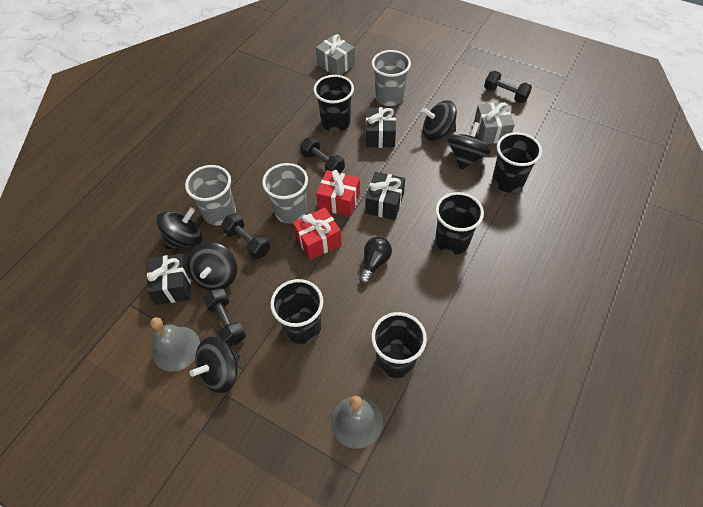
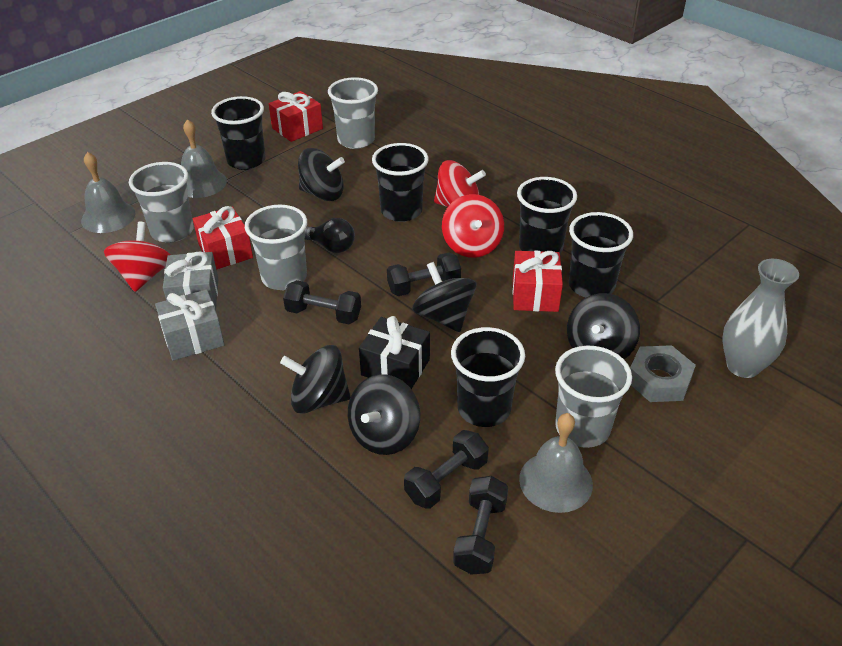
black gift: 3 -> 1
grey bell: 2 -> 3
grey cup: 3 -> 4
grey nut: 0 -> 1
grey vase: 0 -> 1
red gift: 2 -> 3
red spinning top: 0 -> 3

